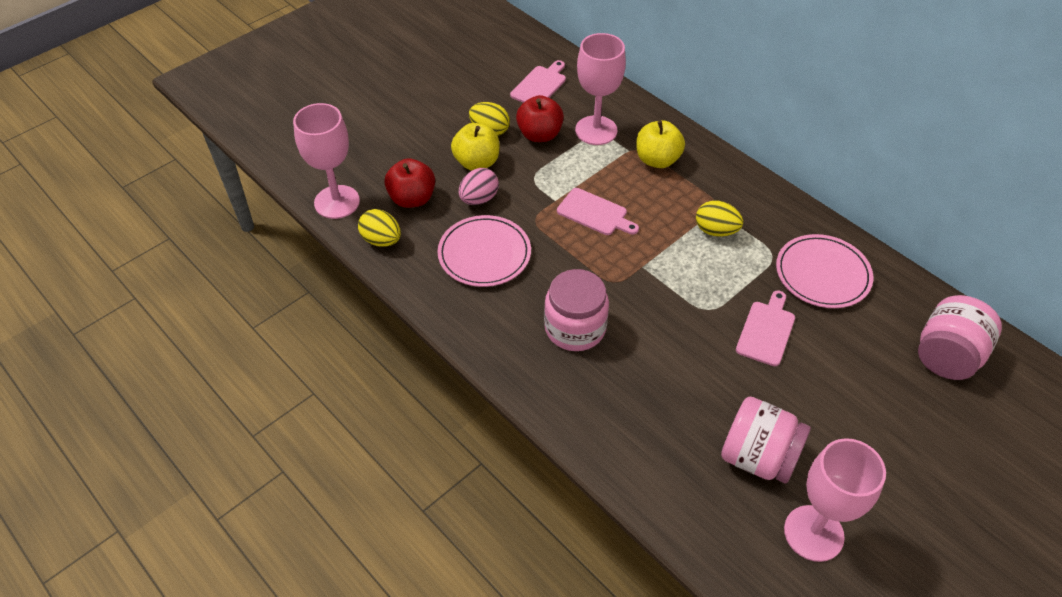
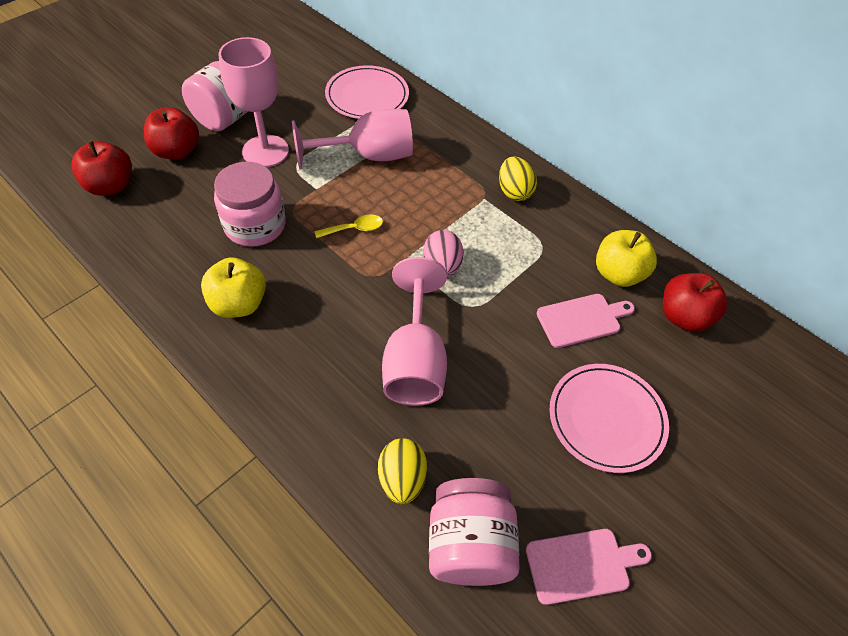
pink cutting board: 3 -> 2
red apple: 2 -> 3
yellow egg: 3 -> 2
yellow spoon: 0 -> 1

